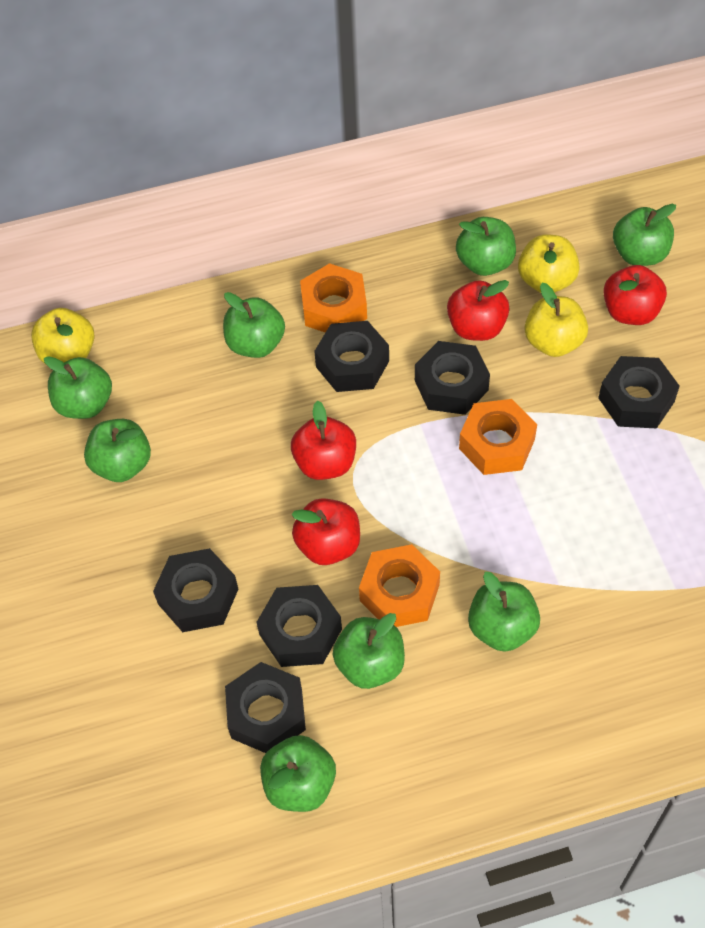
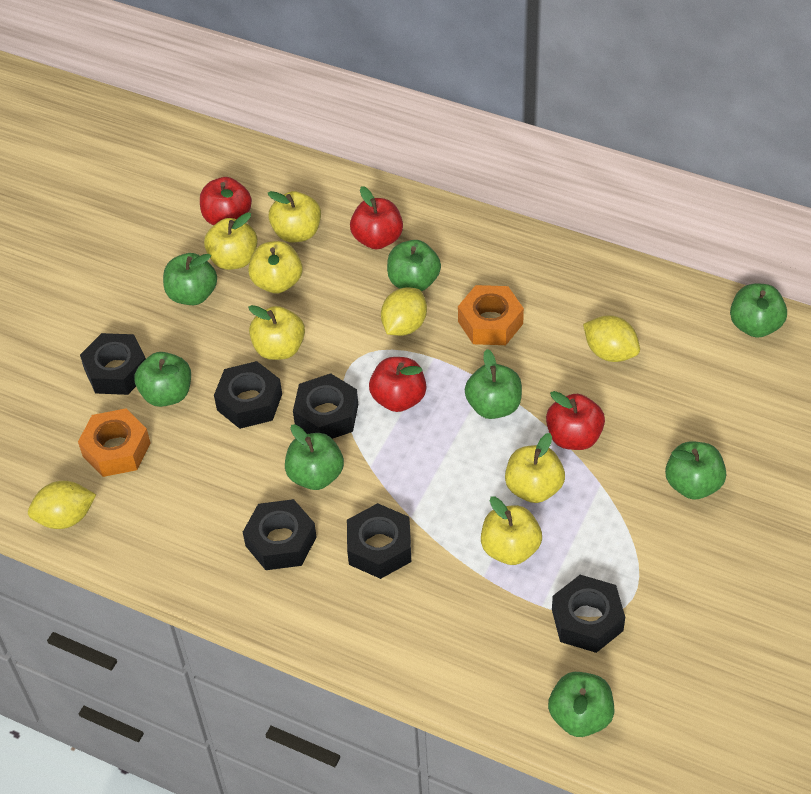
orange nut: 3 -> 2
yellow apple: 3 -> 6
yellow lemon: 0 -> 3

